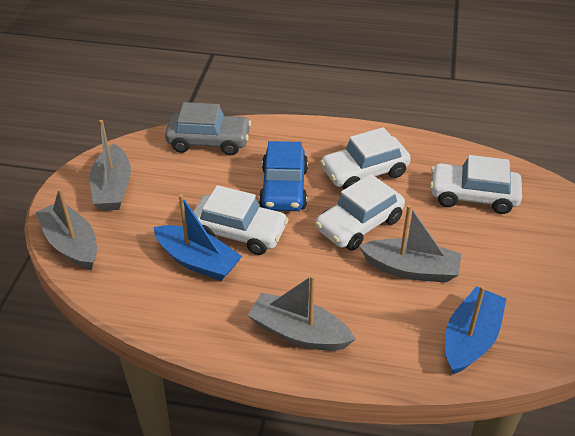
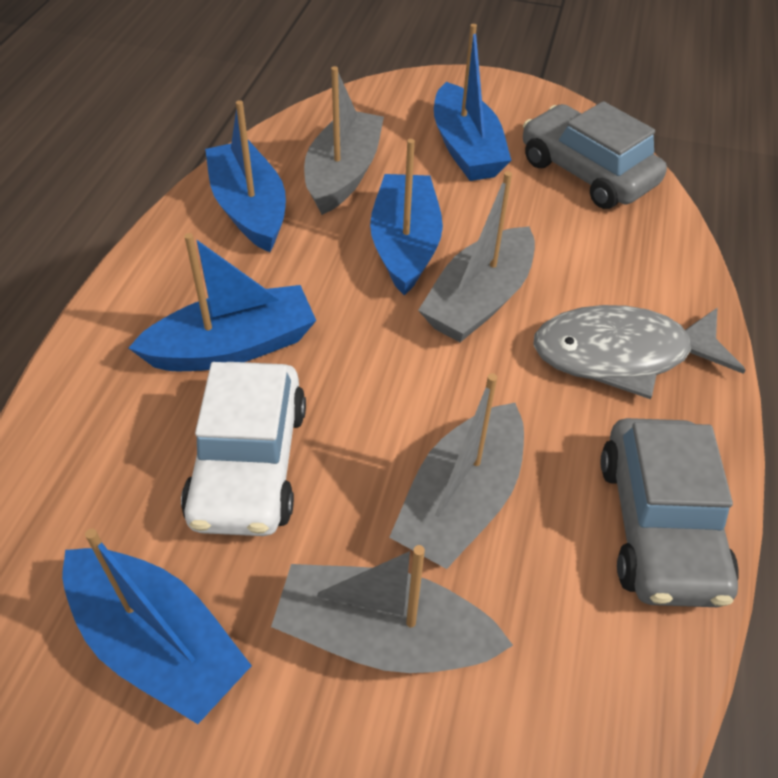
blue boat: 2 -> 5
blue car: 1 -> 0
grey car: 1 -> 2
grey fish: 0 -> 1
white car: 4 -> 1

